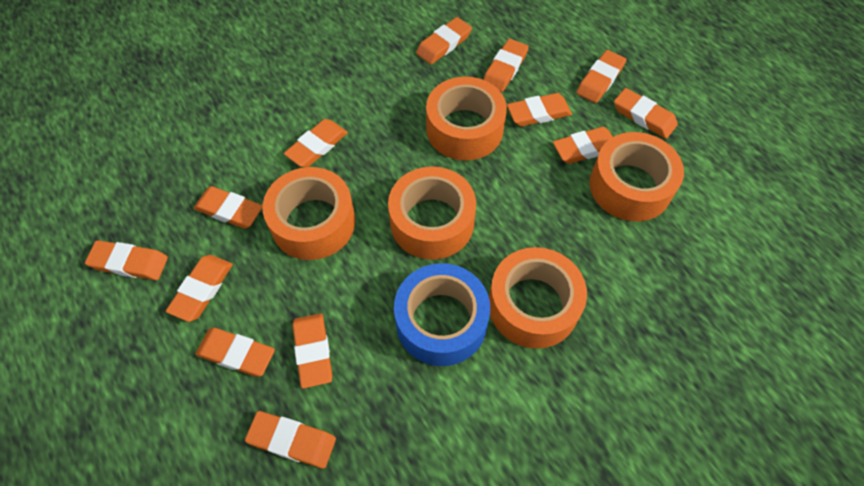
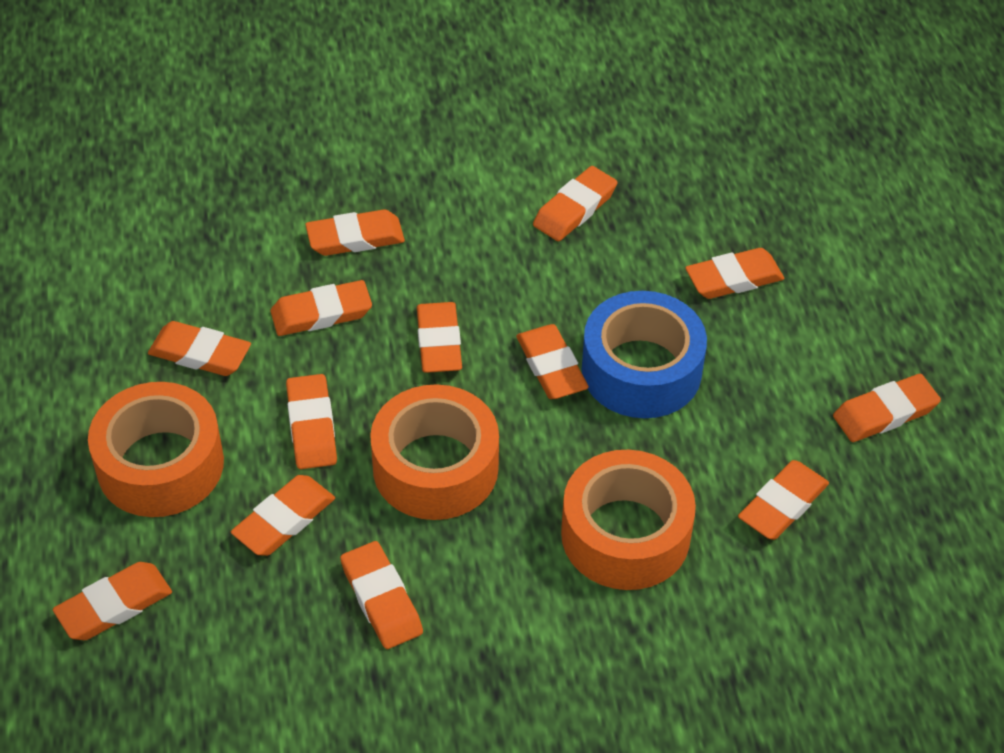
orange tape: 5 -> 3

